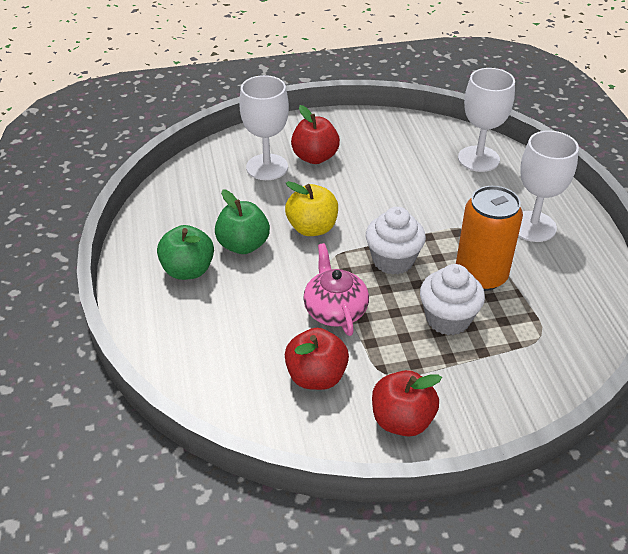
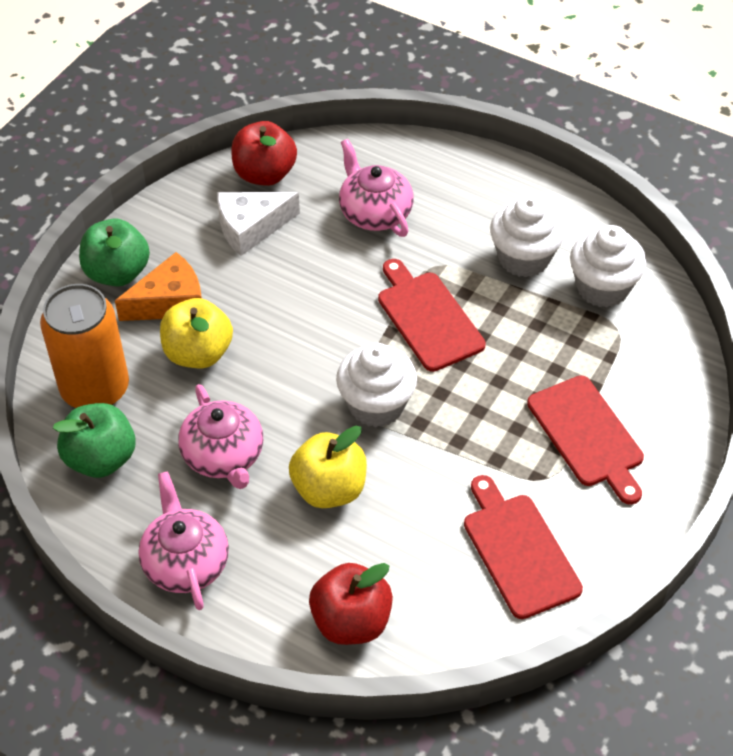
orange cheese: 0 -> 1
pink teapot: 1 -> 3
red apple: 3 -> 2
red cutting board: 0 -> 3
white cheese: 0 -> 1
white cupcake: 2 -> 3
white goblet: 3 -> 0
yellow apple: 1 -> 2

